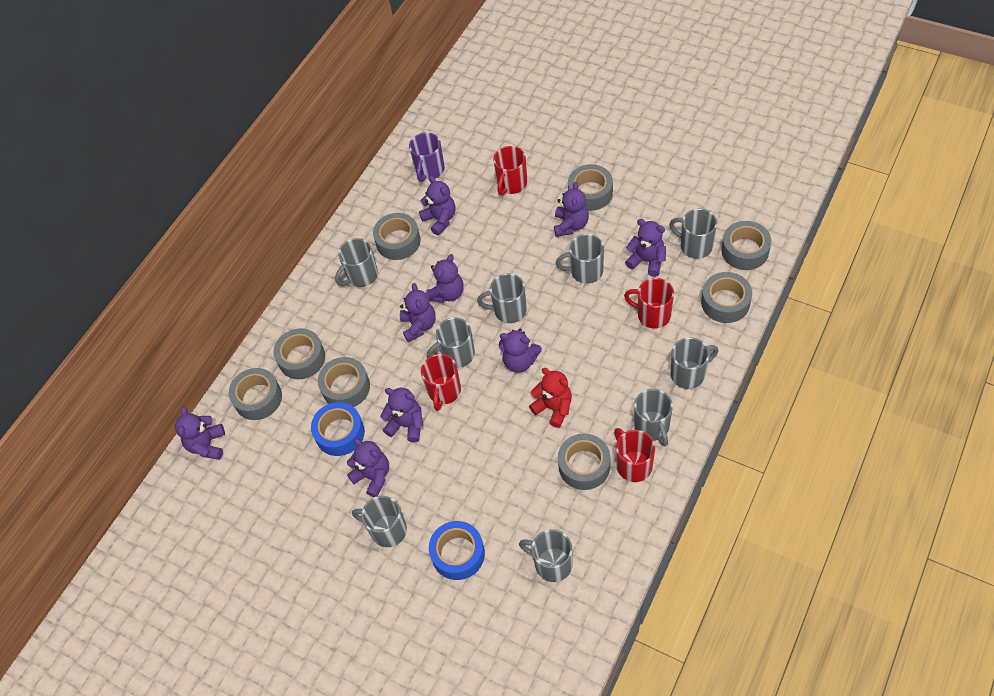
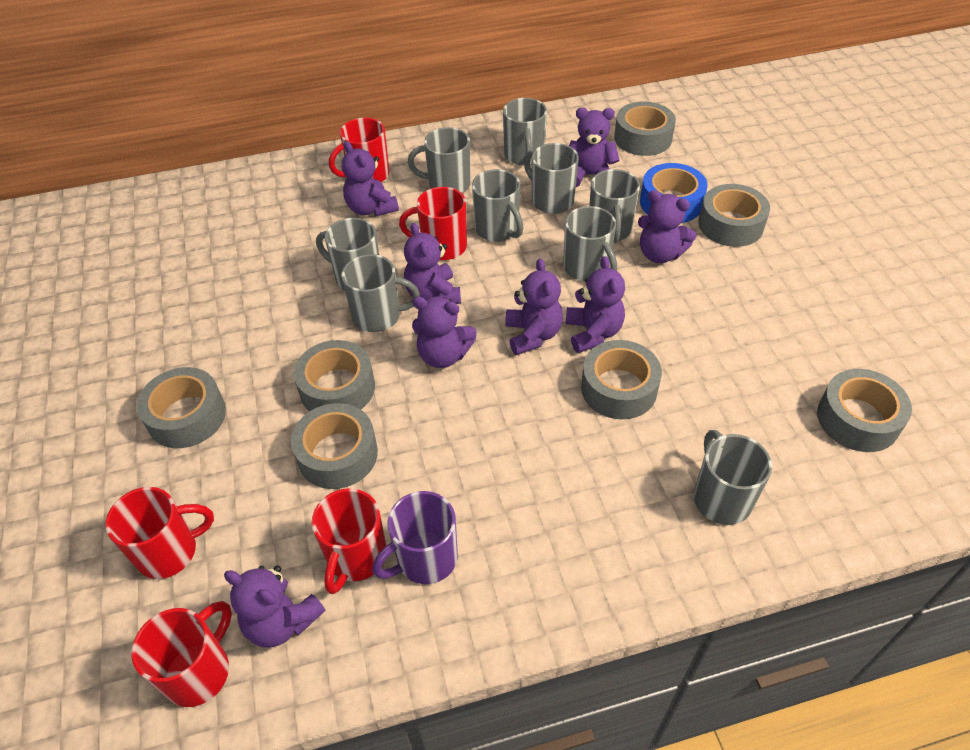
blue tape: 2 -> 1
grey tape: 8 -> 7
purple teddy bear: 9 -> 8
red mug: 4 -> 5
red teddy bear: 1 -> 0

